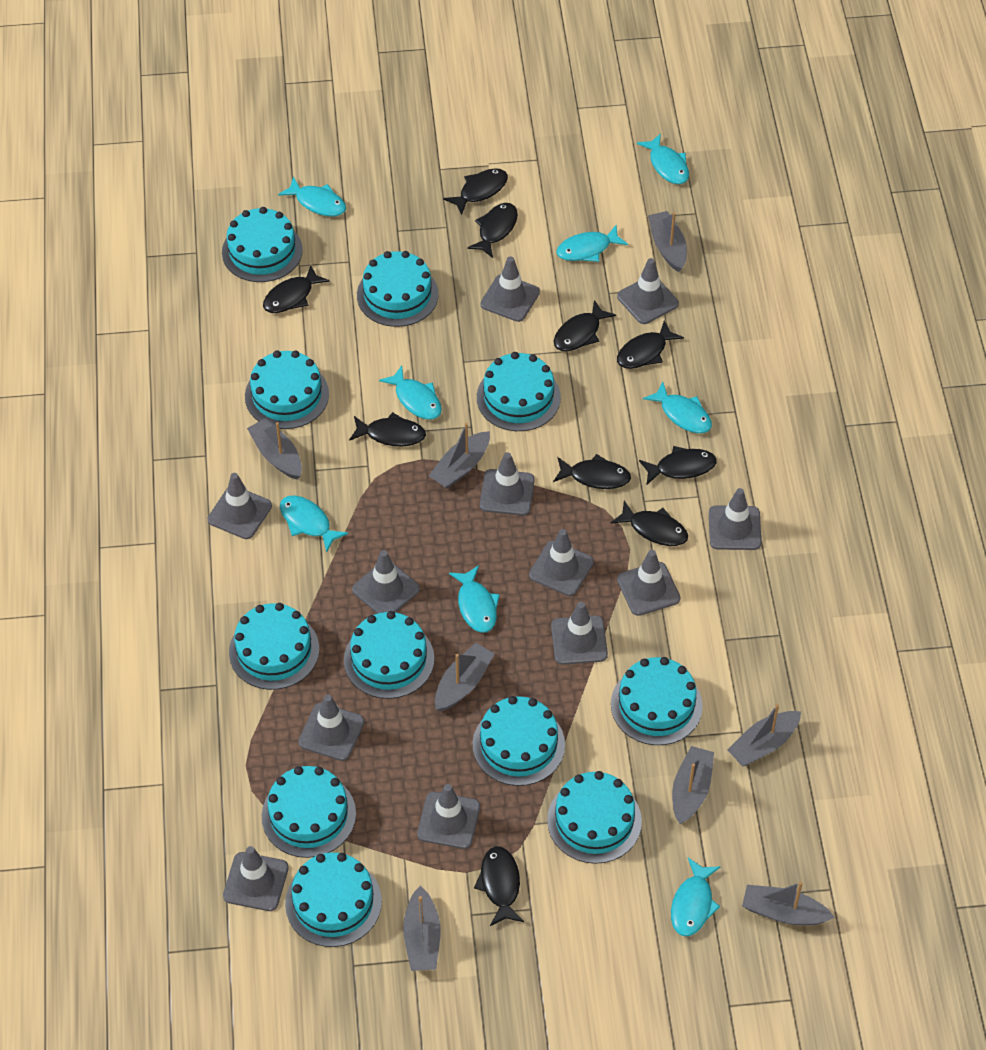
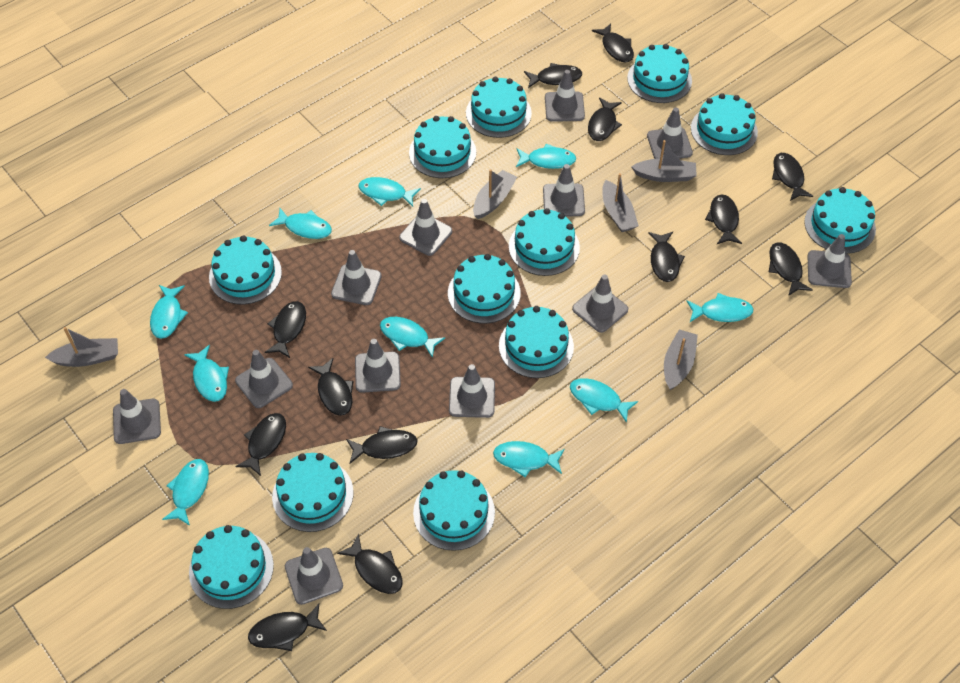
black fish: 10 -> 13
grey boat: 8 -> 5
turquoise cake: 11 -> 12
turquoise fish: 8 -> 10

